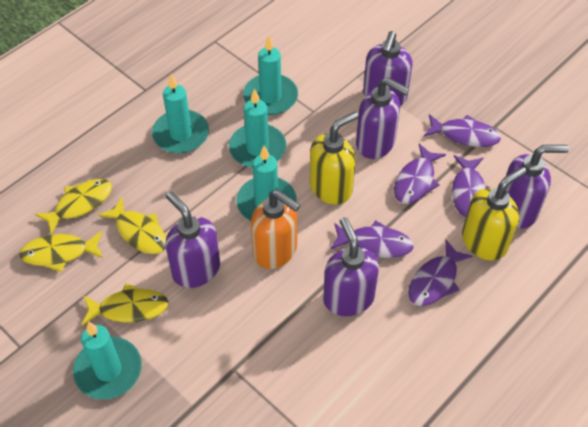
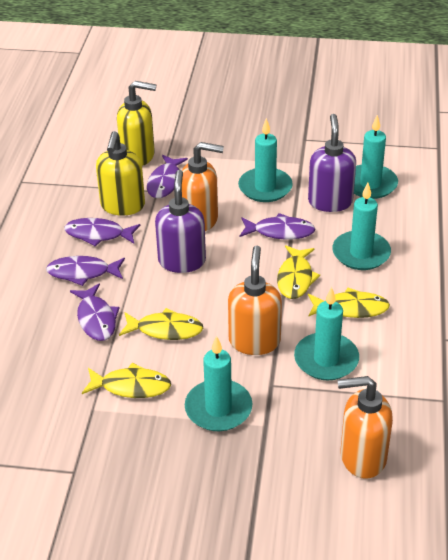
orange soap dispenser: 1 -> 3
purple soap dispenser: 5 -> 2

